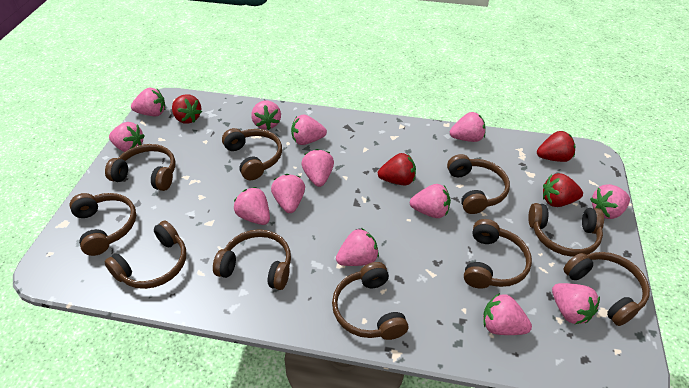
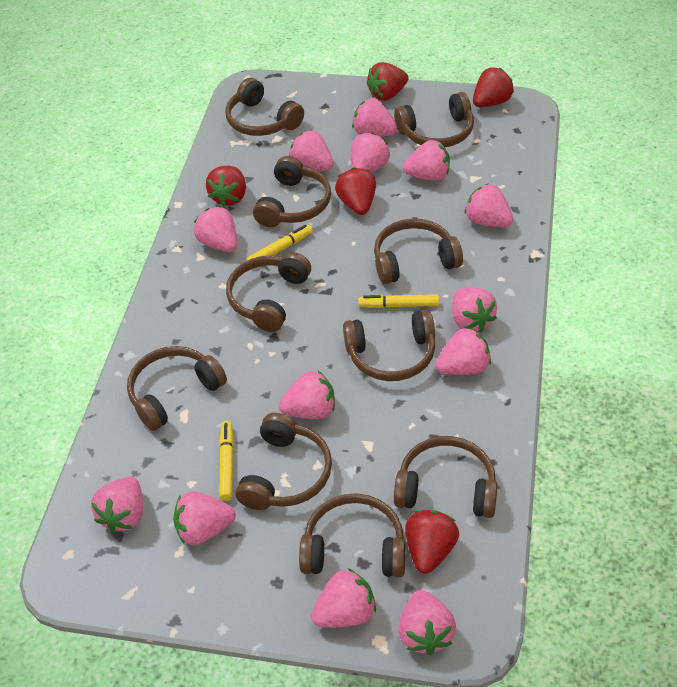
red strawberry: 4 -> 5
yellow marker: 0 -> 3

